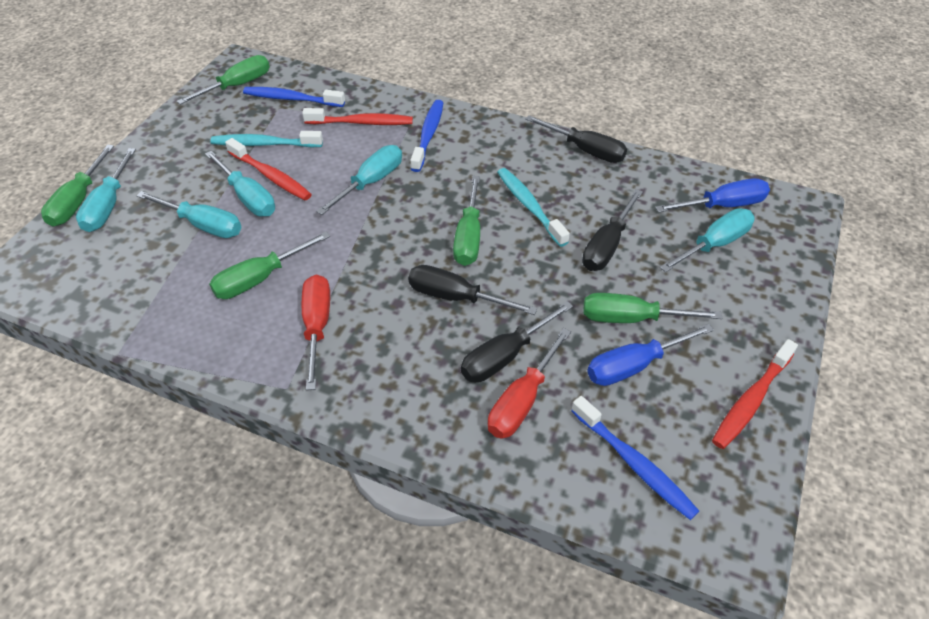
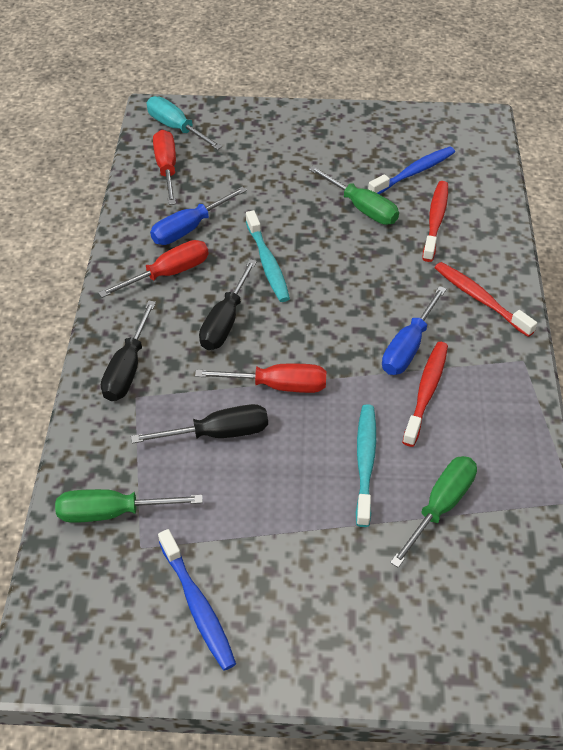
black screwdriver: 4 -> 3
blue toothbrush: 3 -> 2
green screwdriver: 5 -> 3
red screwdriver: 2 -> 3
turquoise screwdriver: 5 -> 1

